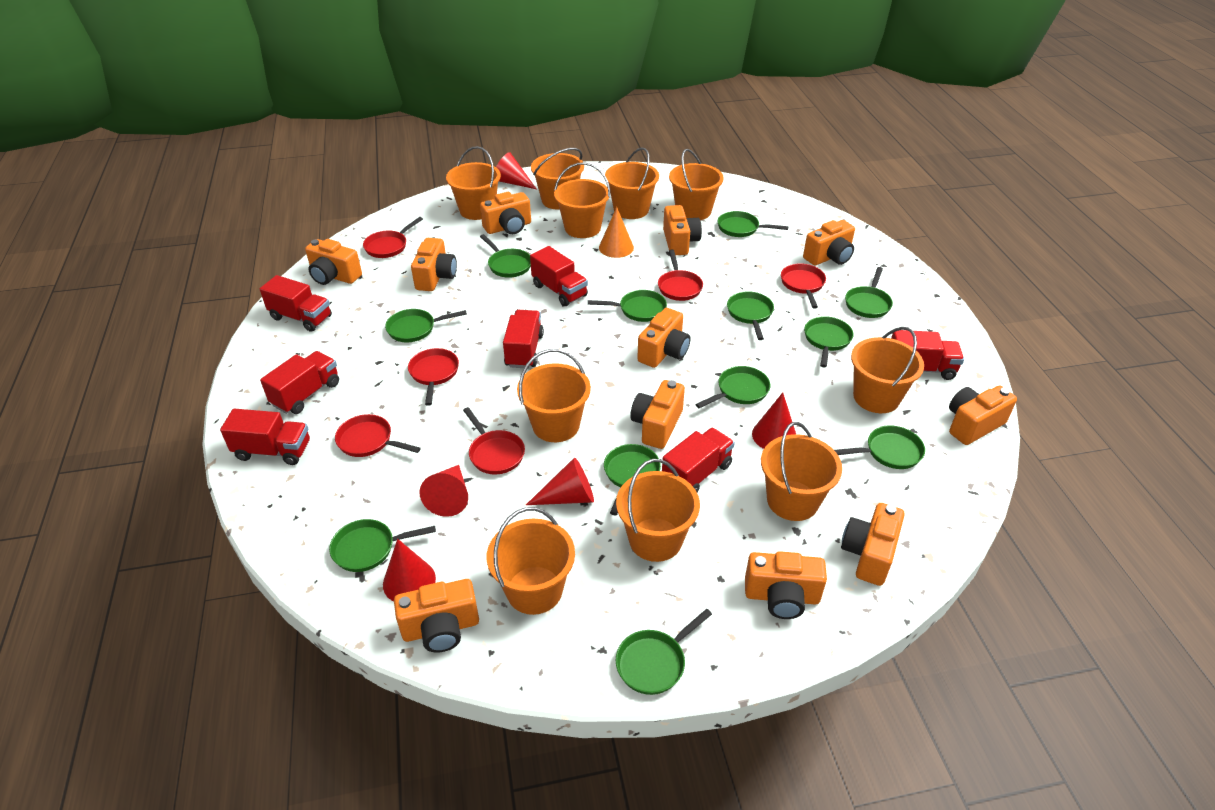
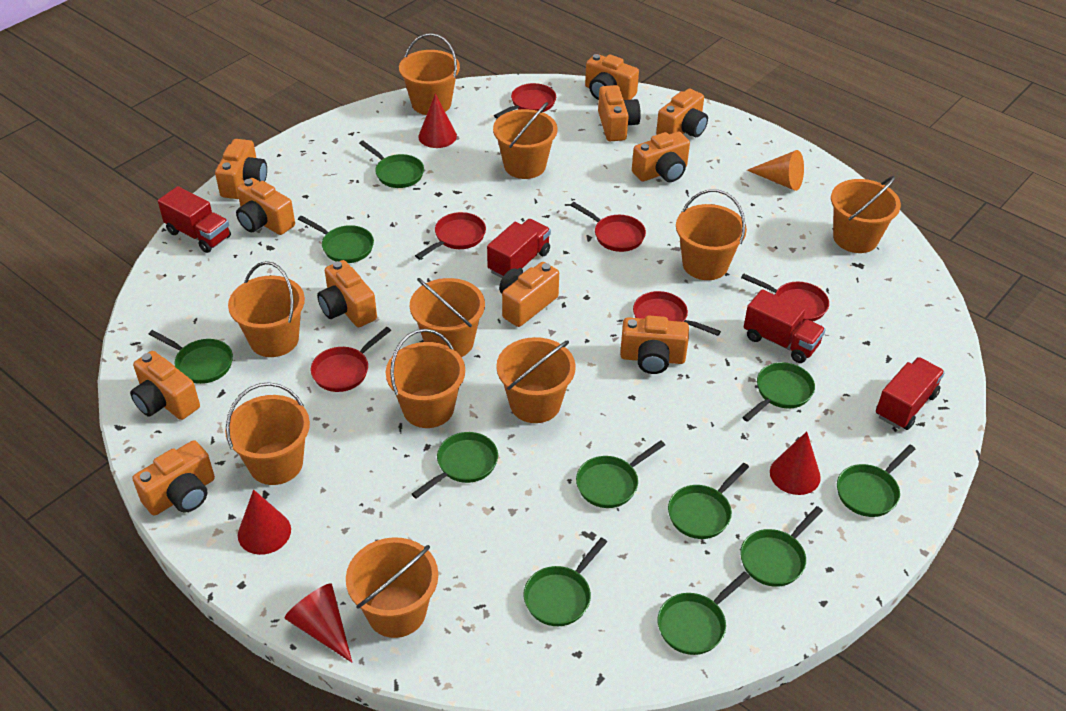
green pan: 12 -> 11
red cone: 5 -> 4
red truck: 7 -> 4

